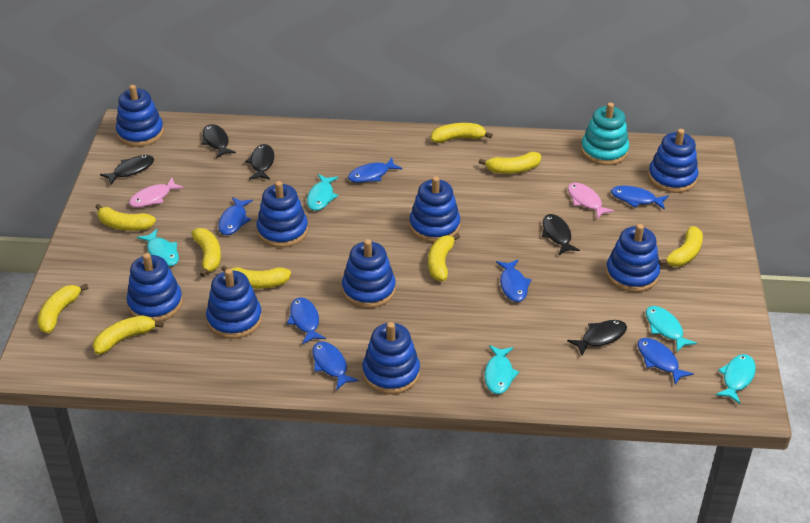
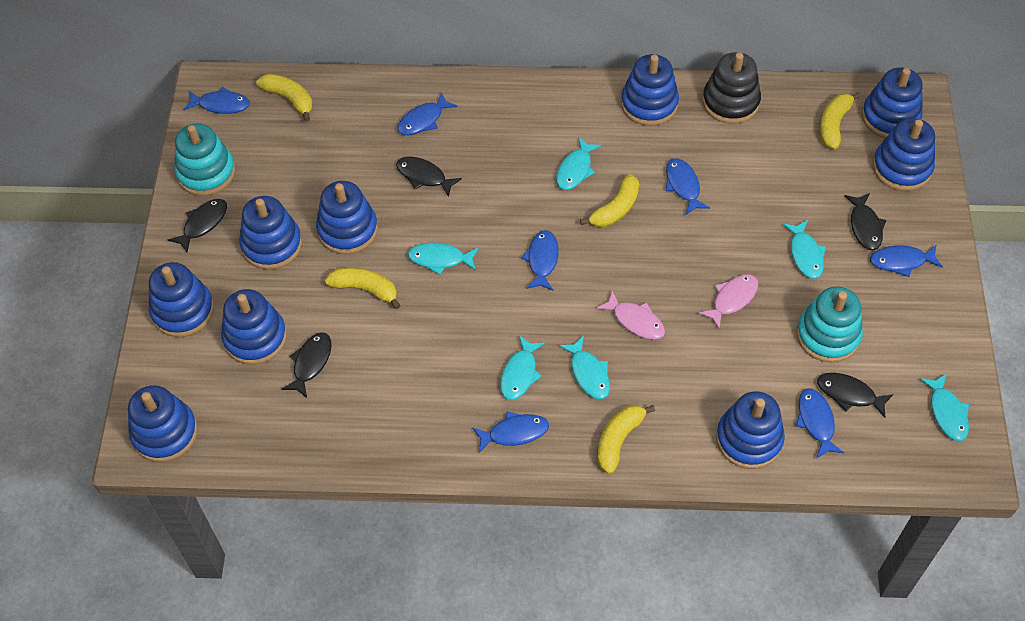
black stacking toy: 0 -> 1
turquoise fish: 5 -> 6
turquoise stacking toy: 1 -> 2
yellow banana: 9 -> 5

